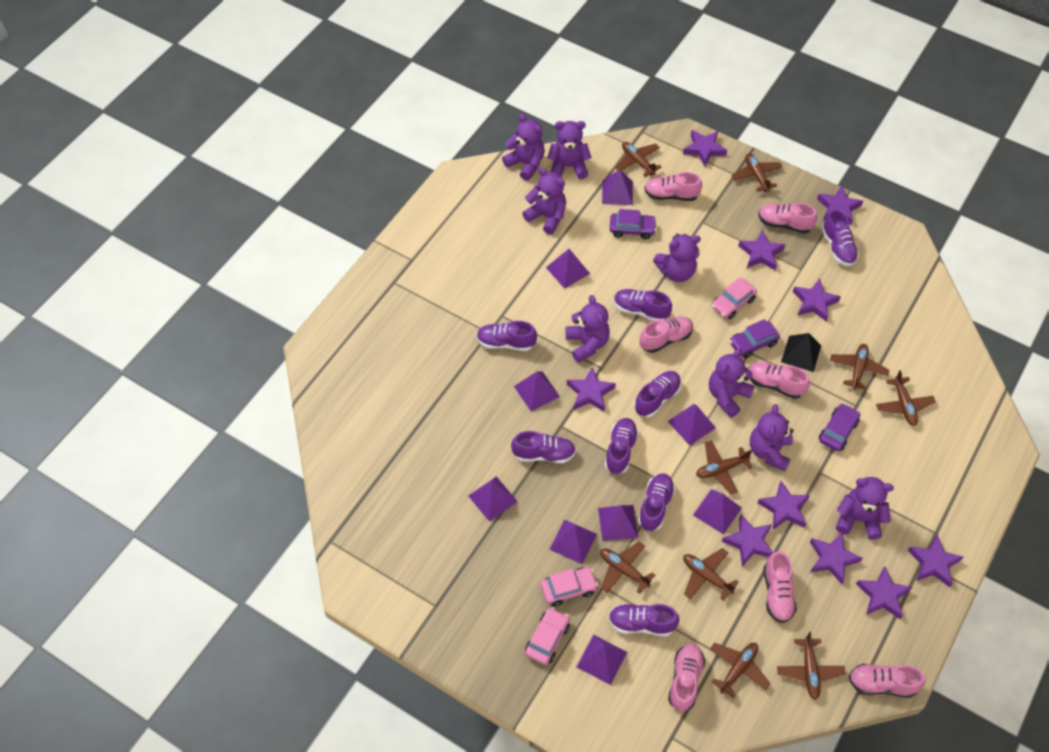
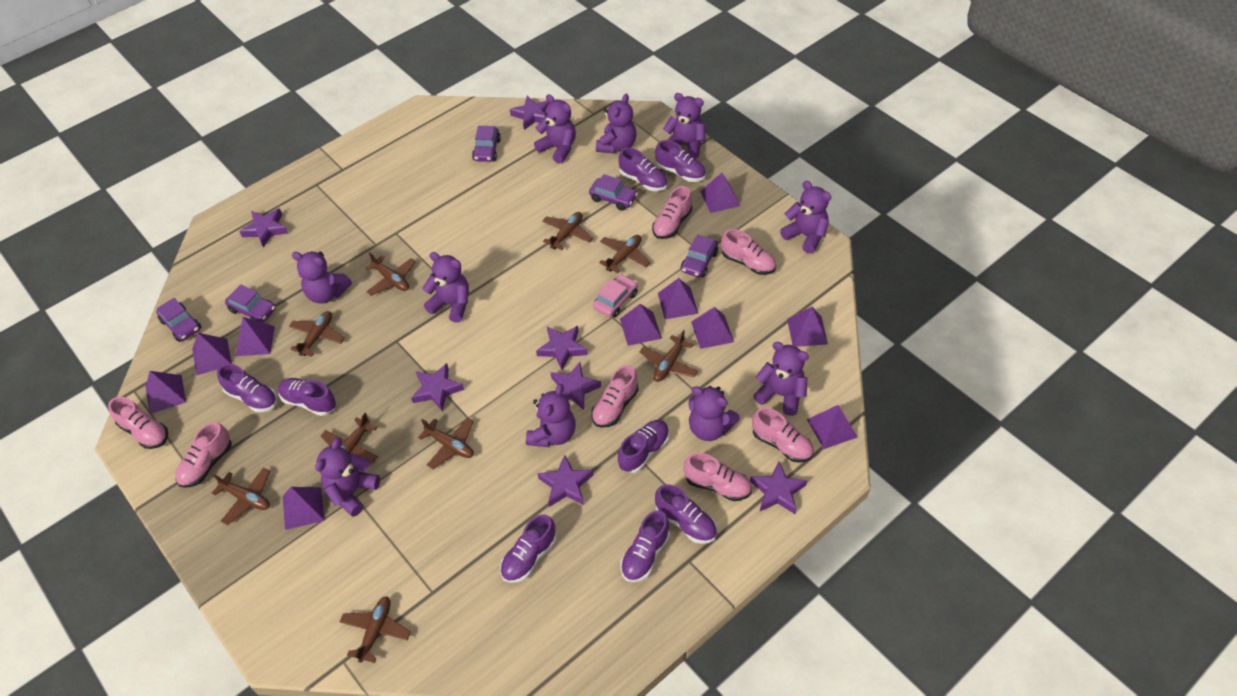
black pyramid: 1 -> 0
pink car: 3 -> 1
purple car: 3 -> 5
purple pyramid: 9 -> 10
purple star: 10 -> 7
purple teddy bear: 8 -> 10

